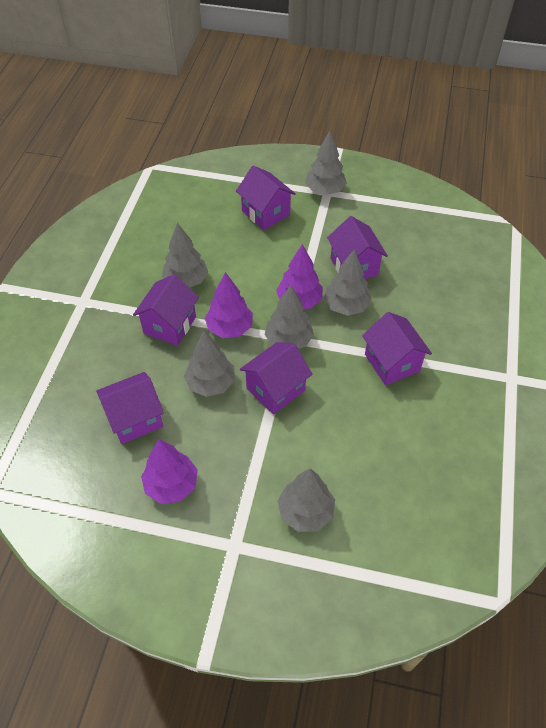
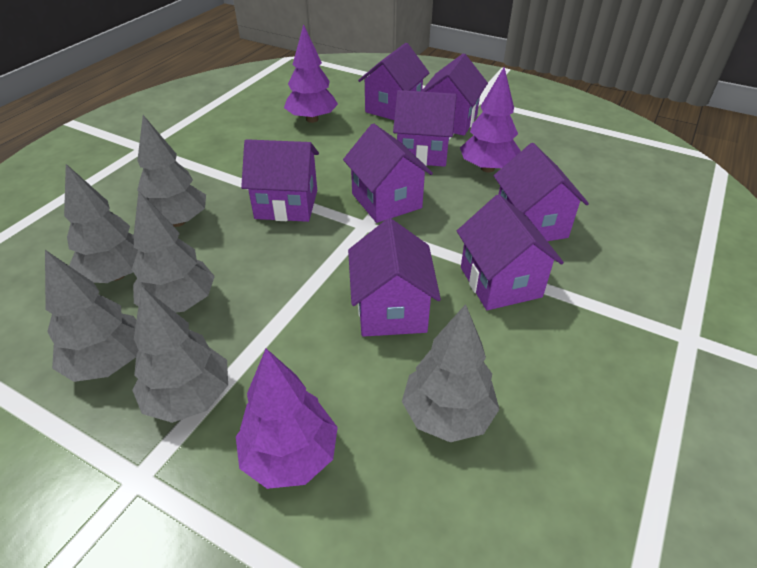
purple house: 6 -> 8

